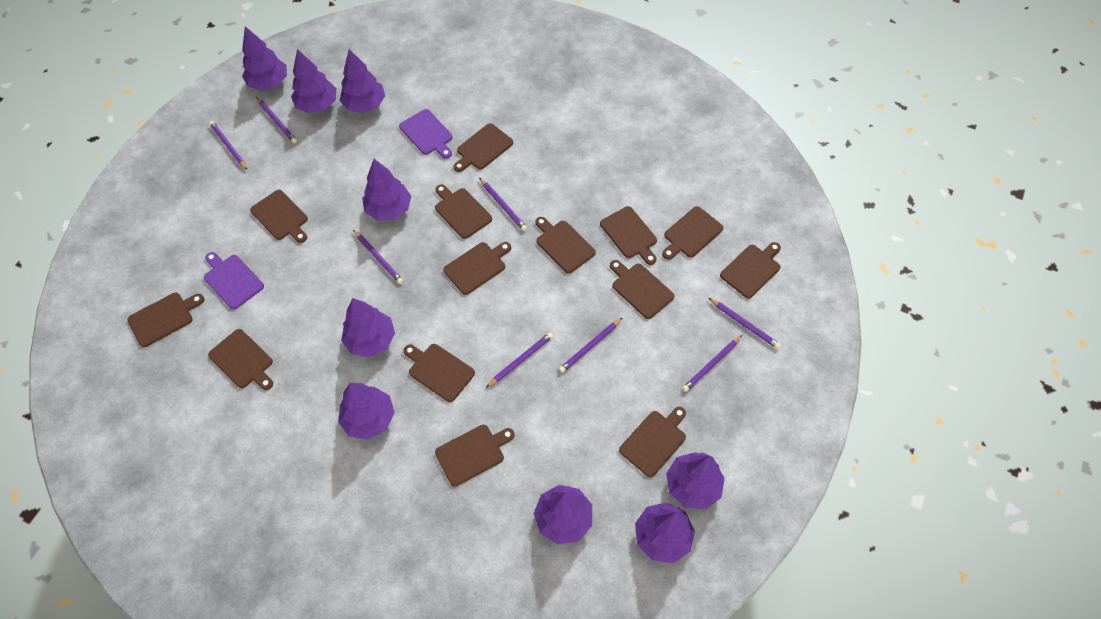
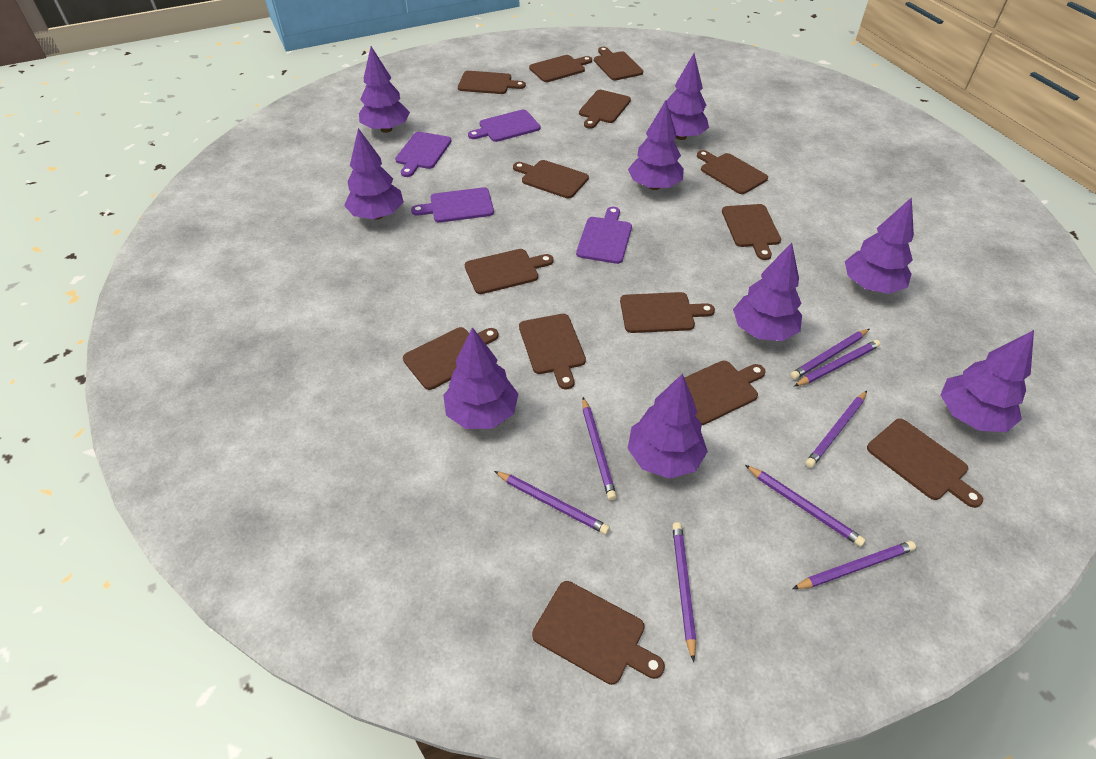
purple cutting board: 2 -> 4

